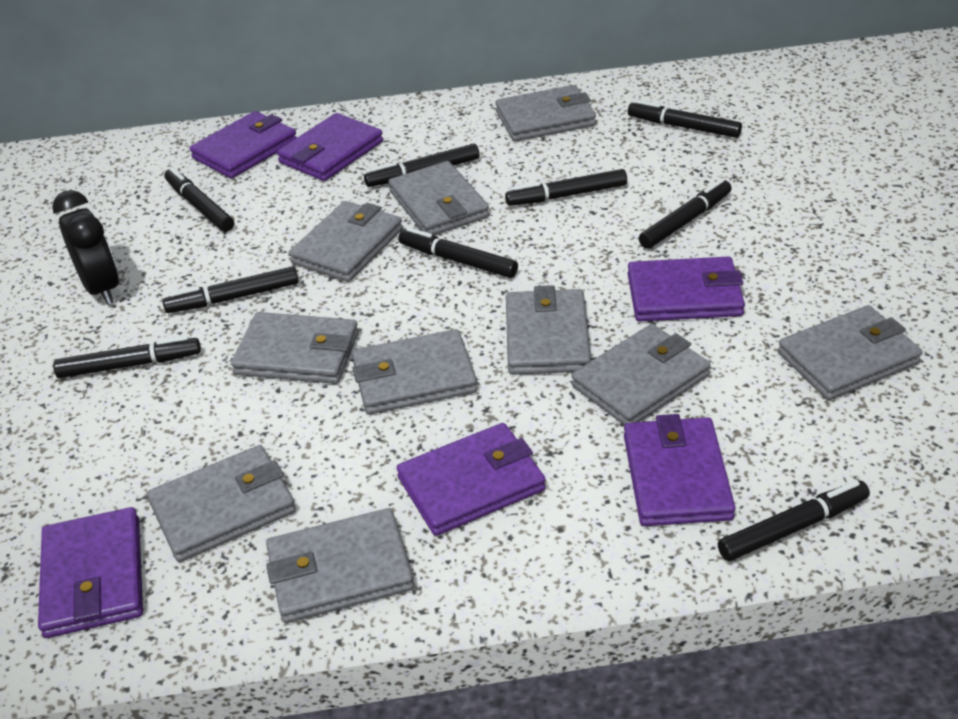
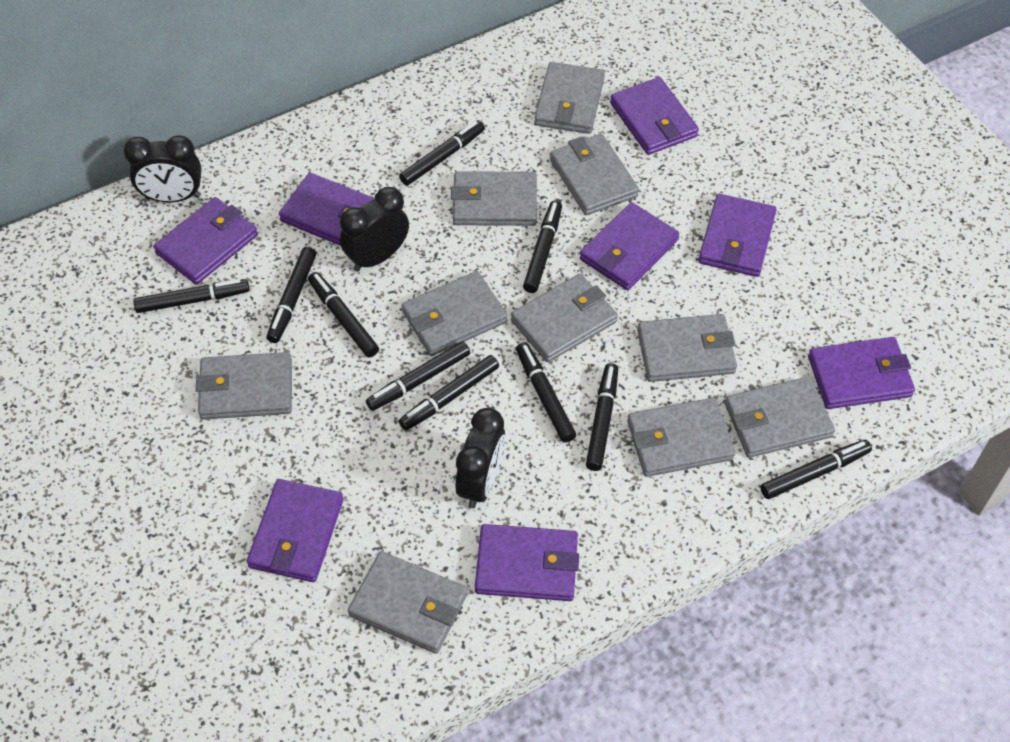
black clock: 1 -> 3
black marker: 9 -> 10
purple wallet: 6 -> 8

